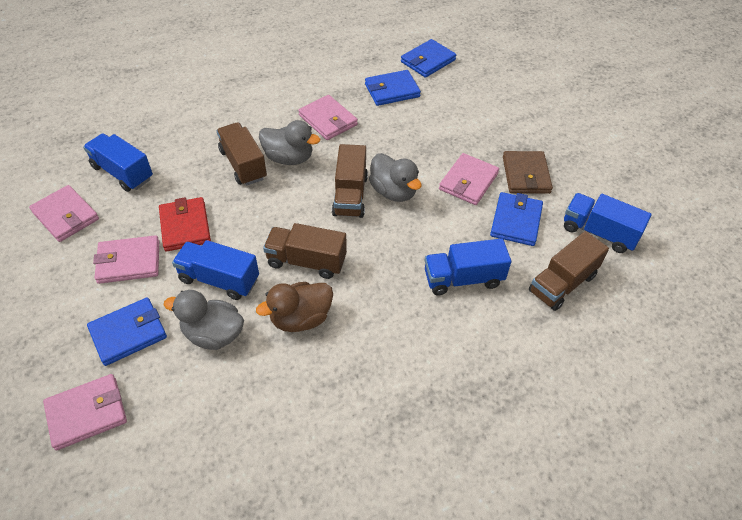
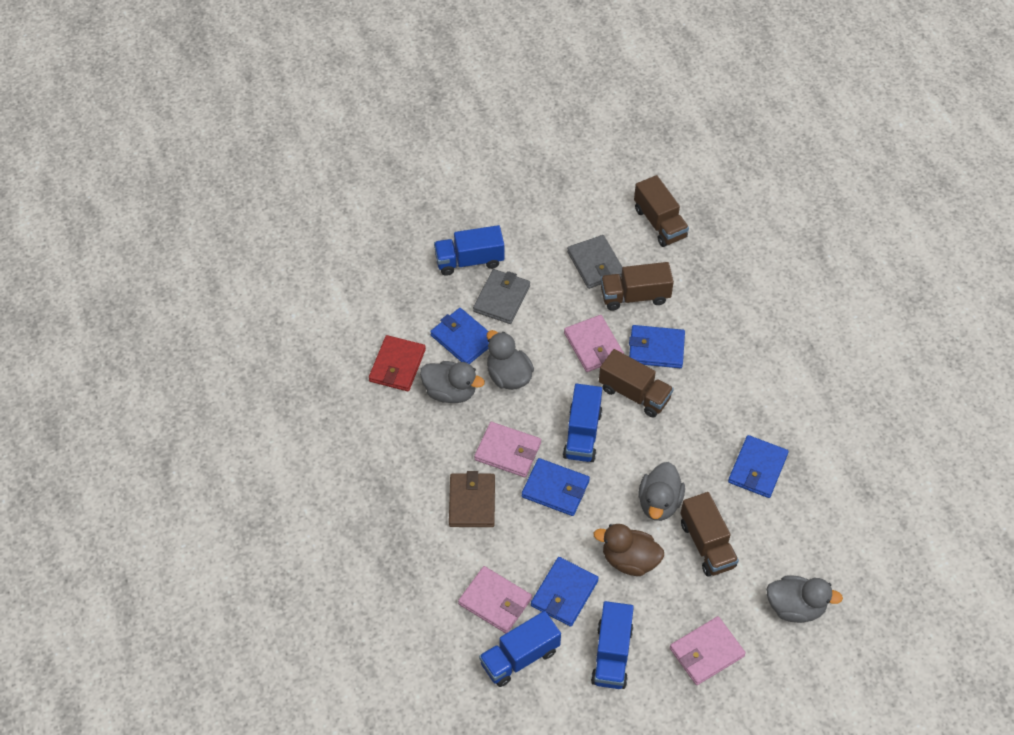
blue wallet: 4 -> 5
grey duck: 3 -> 4
grey wallet: 0 -> 2
pink wallet: 5 -> 4

